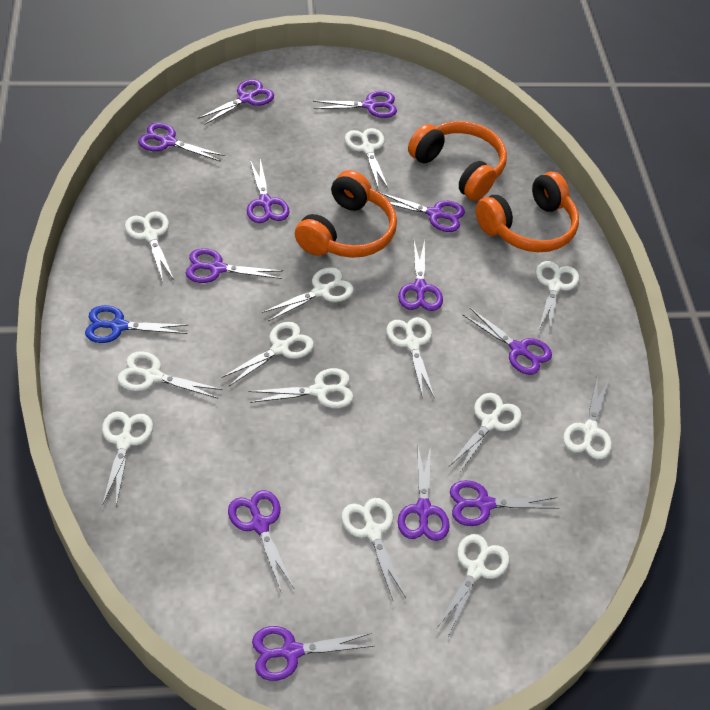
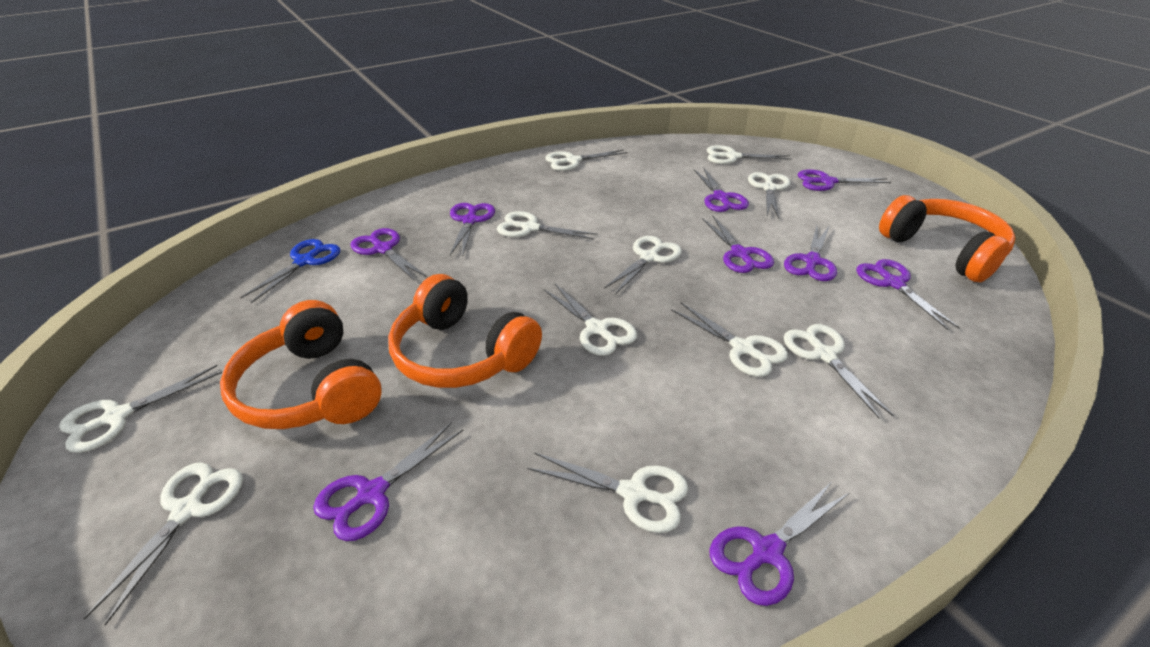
purple scissors: 12 -> 9
white scissors: 13 -> 11

